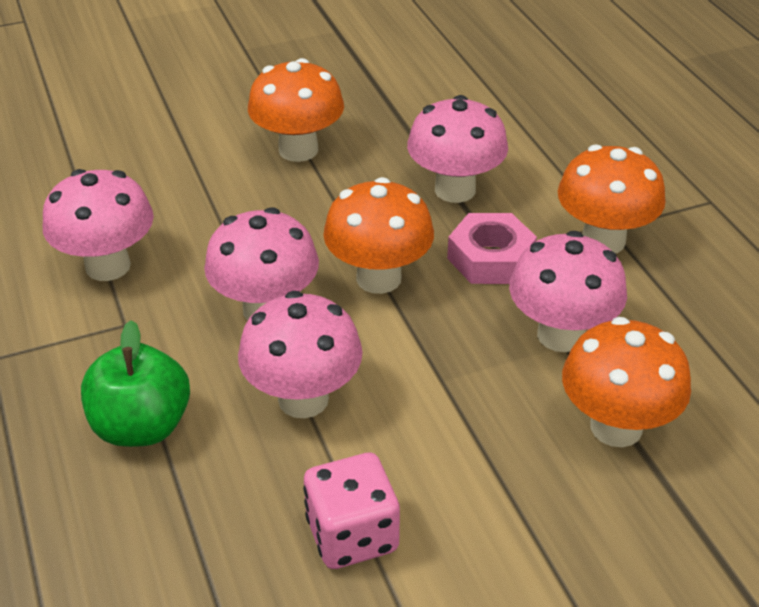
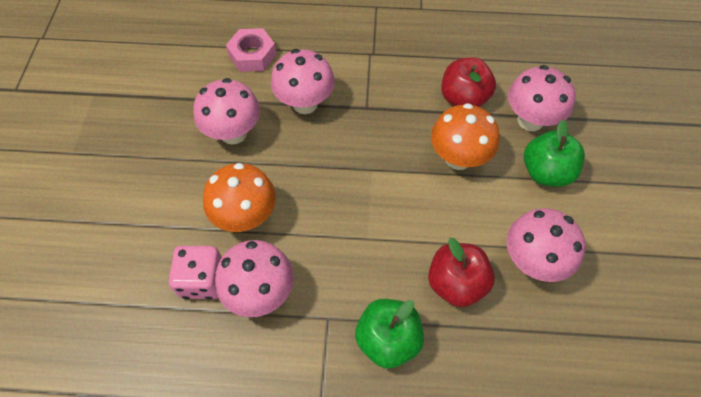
green apple: 1 -> 2
orange mushroom: 4 -> 2
red apple: 0 -> 2

